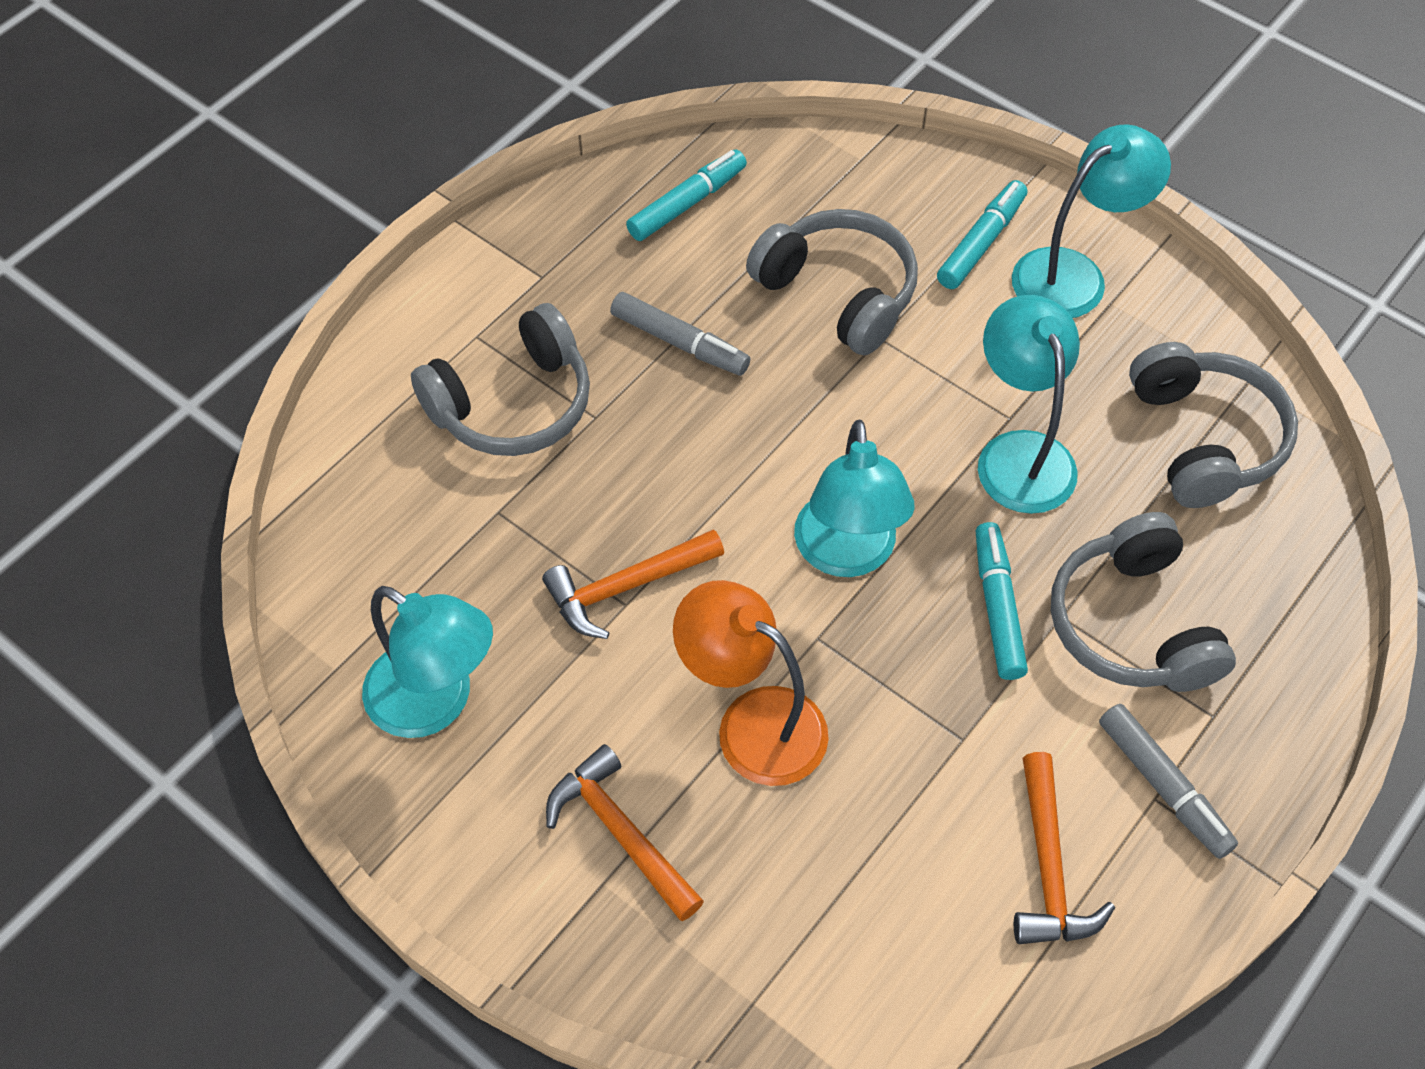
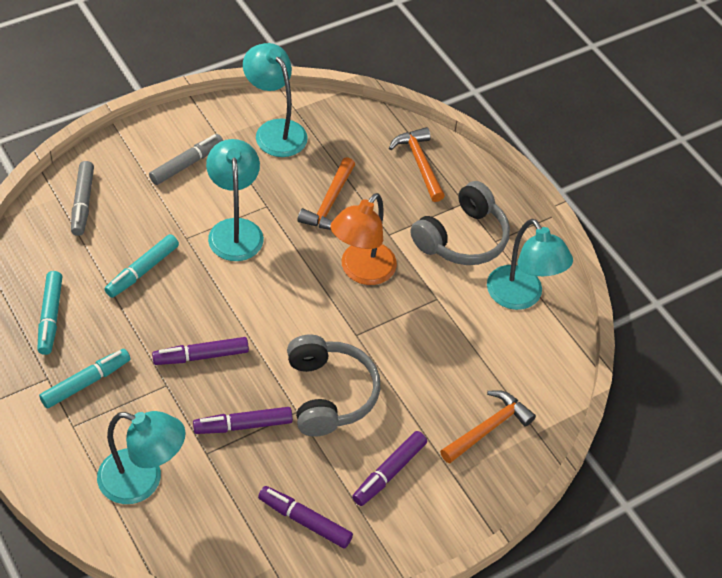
grey headphones: 4 -> 2
purple marker: 0 -> 4

